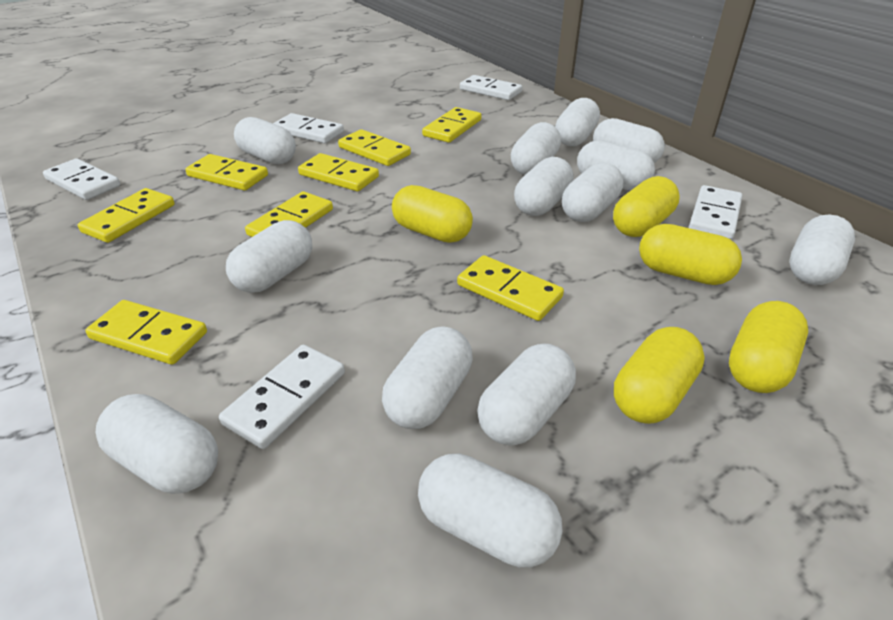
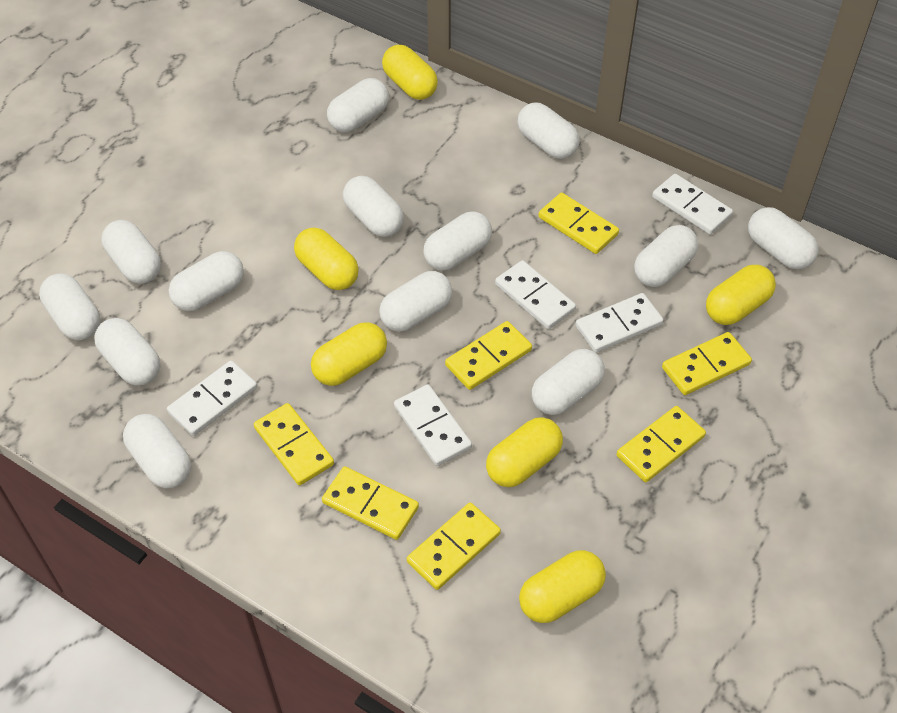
yellow capsule: 5 -> 6
yellow domino: 8 -> 7

